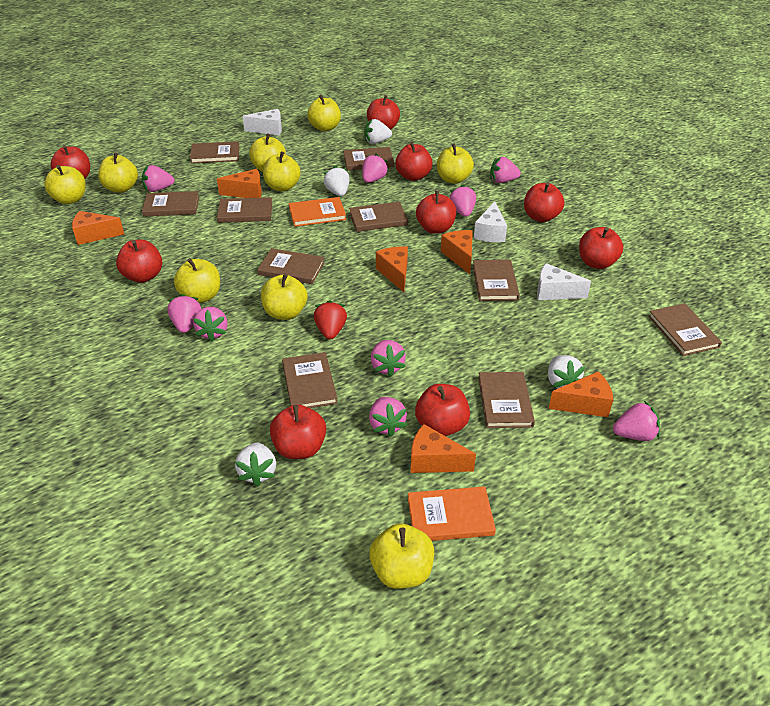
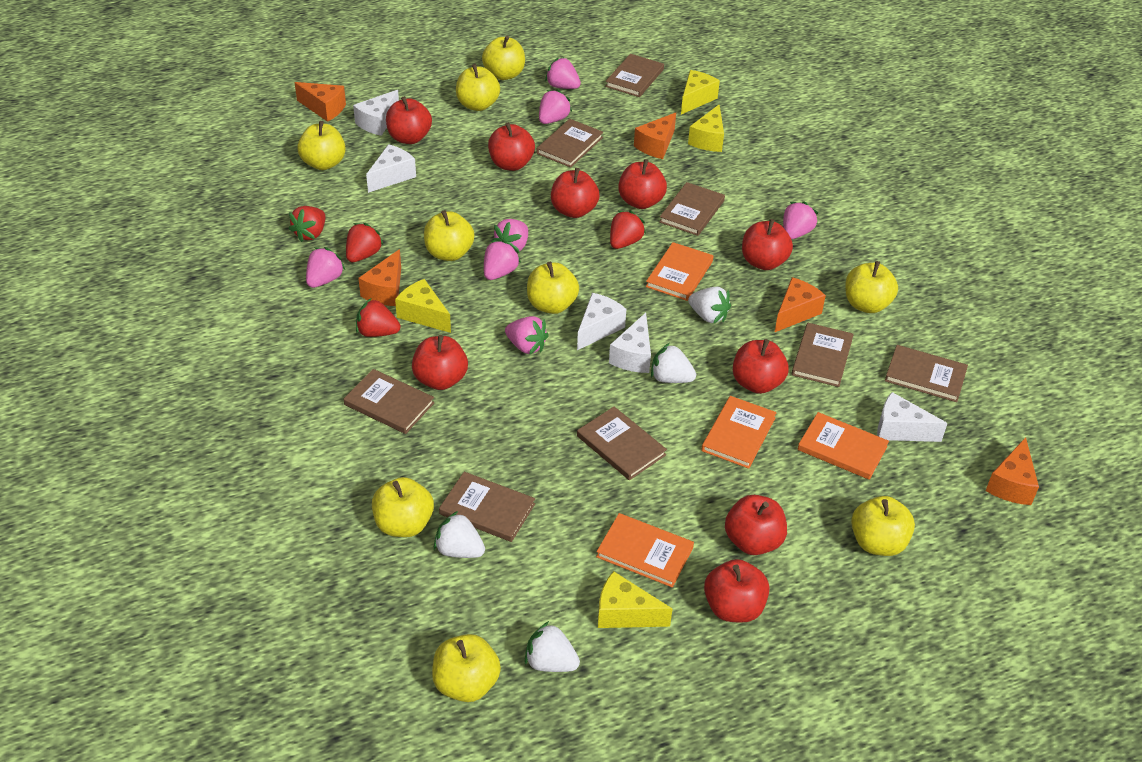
brown book: 10 -> 8
orange book: 2 -> 4
orange cheese: 6 -> 5
pink strawberry: 9 -> 7
red strawberry: 1 -> 4
white cheese: 3 -> 5
yellow cheese: 0 -> 4

